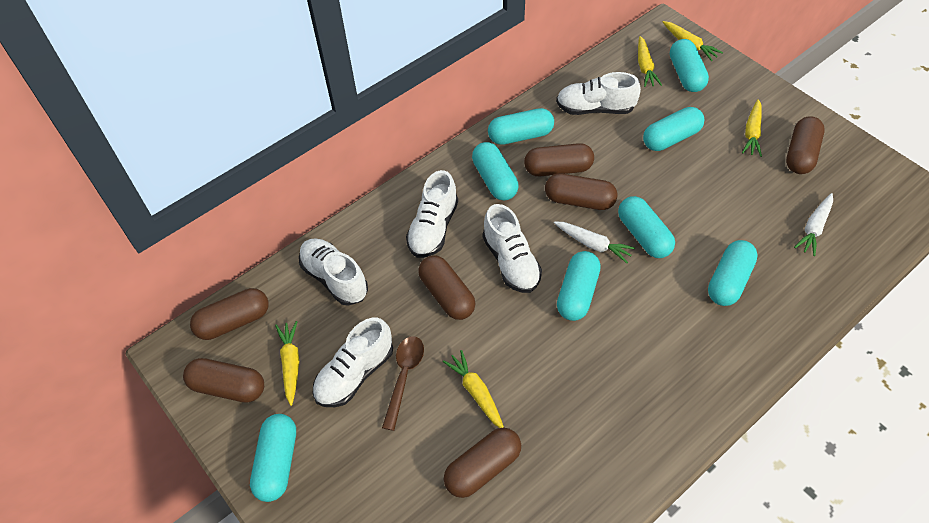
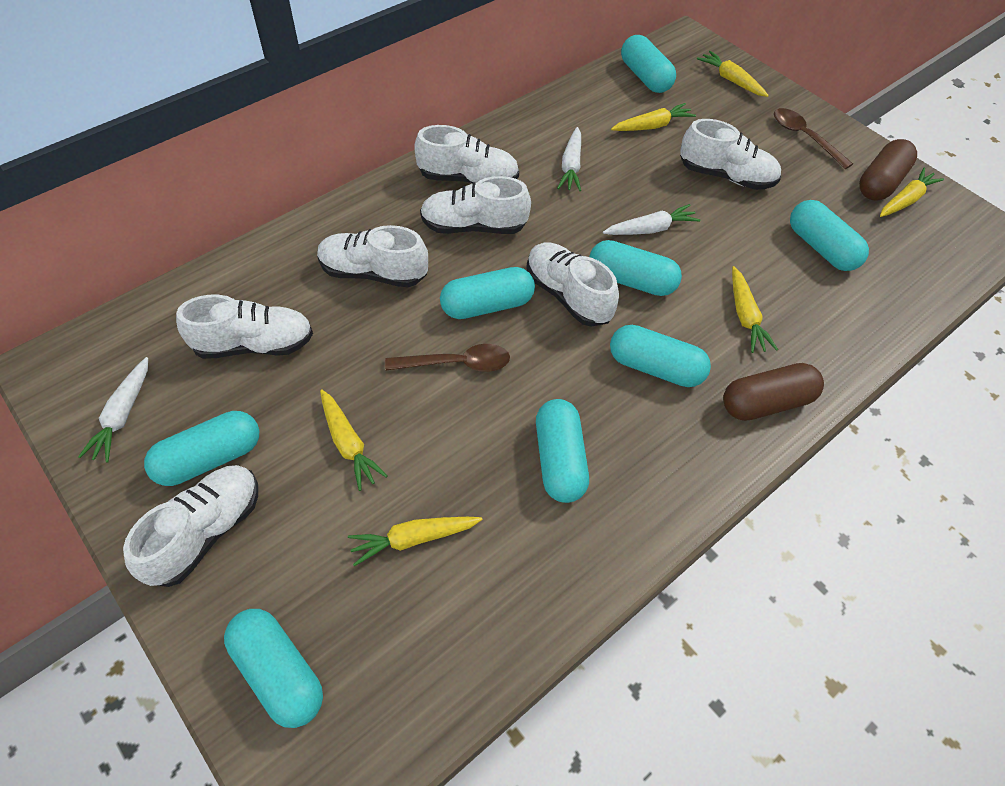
brown capsule: 7 -> 2
brown spoon: 1 -> 2
white carrot: 2 -> 3
white shoe: 5 -> 7
yellow carrot: 5 -> 6

